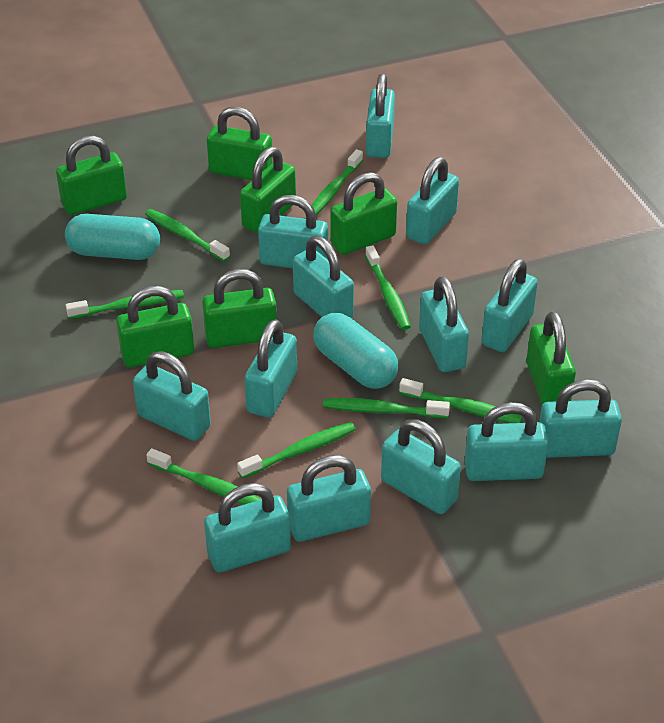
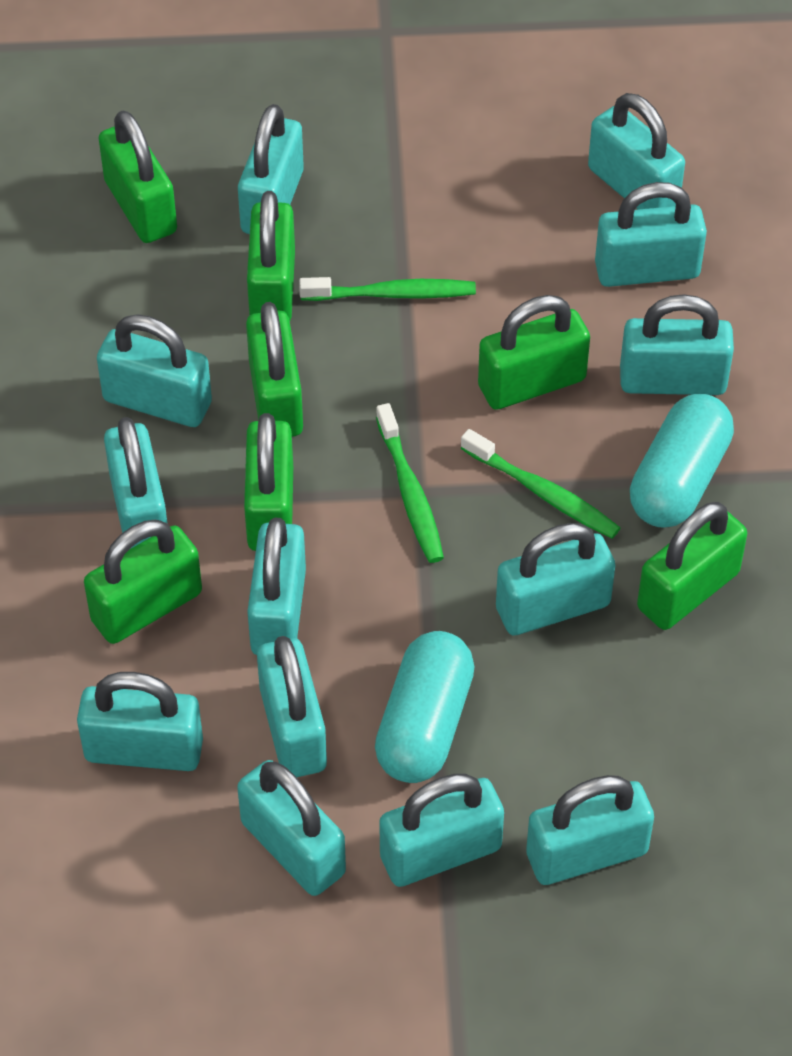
green toothbrush: 8 -> 3

